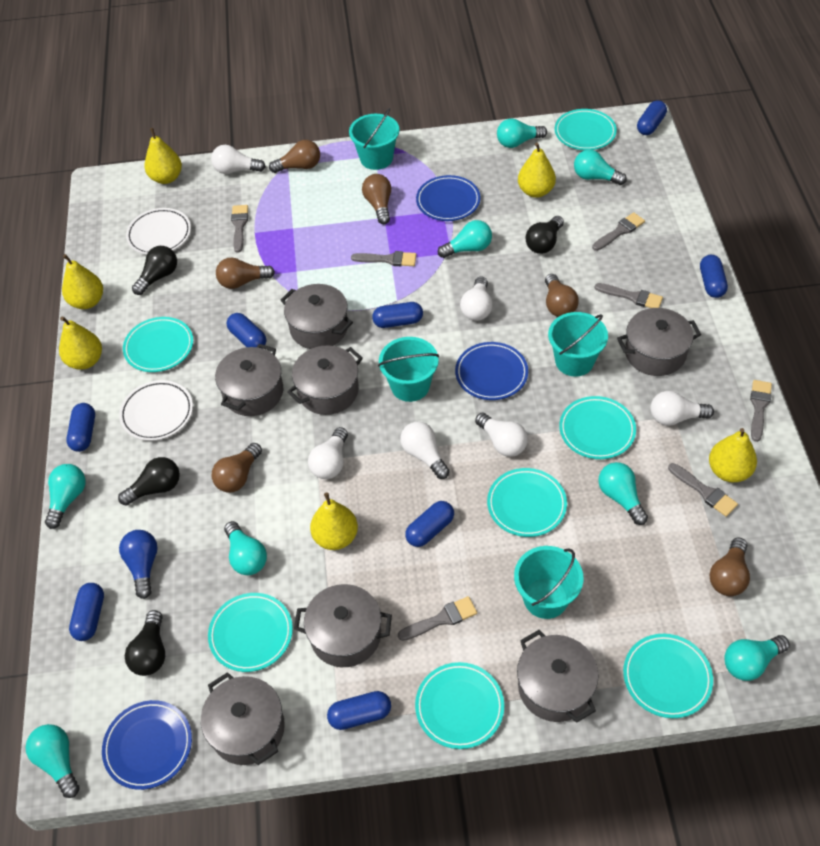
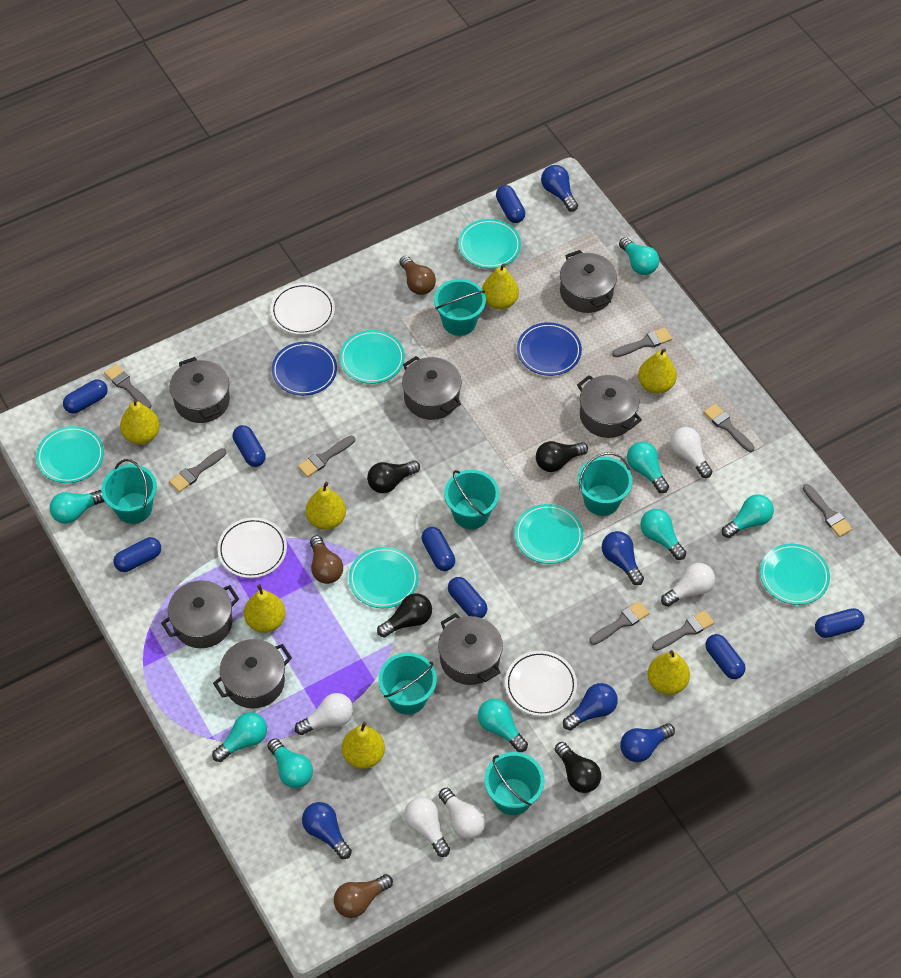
blue light bulb: 1 -> 5
blue plate: 3 -> 2
brown light bulb: 6 -> 3
grey brush: 7 -> 8
turquoise bucket: 4 -> 6
turquoise plate: 7 -> 6
white light bulb: 6 -> 5
white plate: 2 -> 3
yellow pear: 6 -> 7

